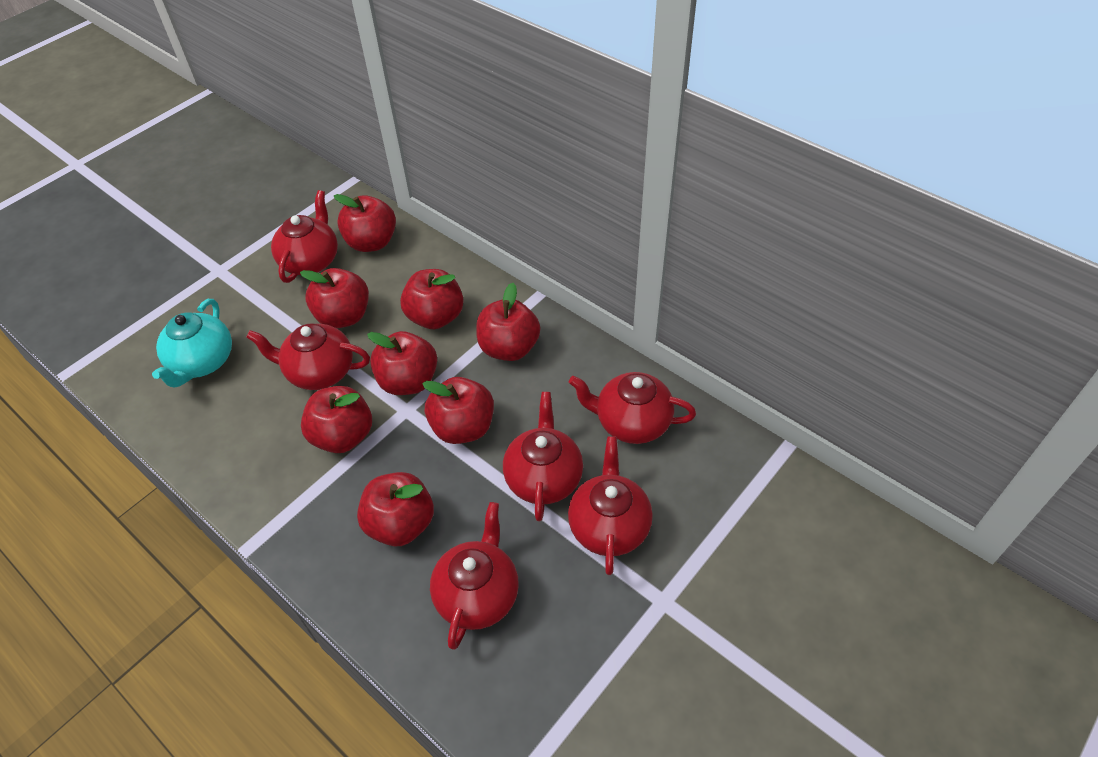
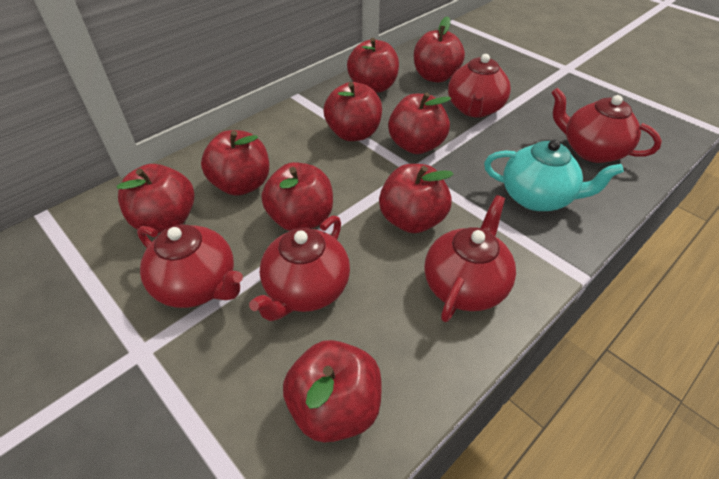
red apple: 8 -> 9
red teapot: 6 -> 5

